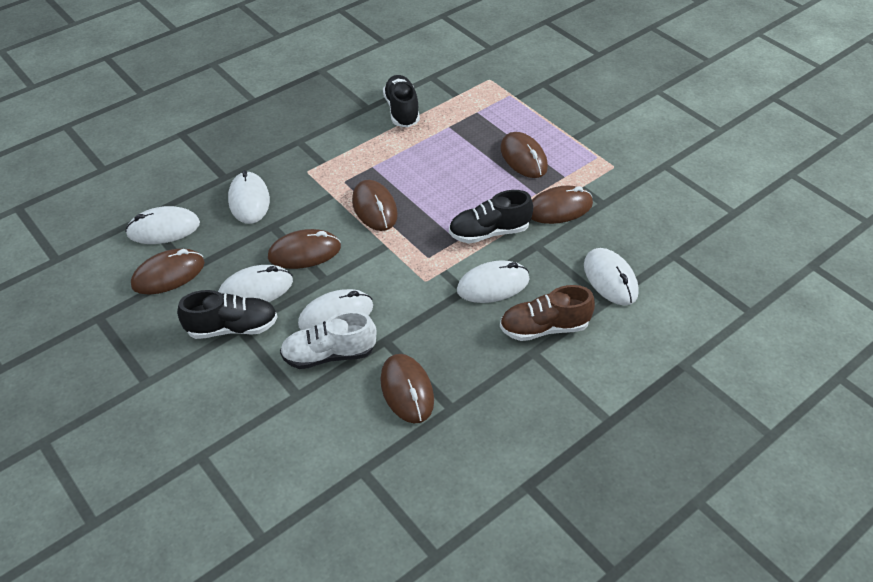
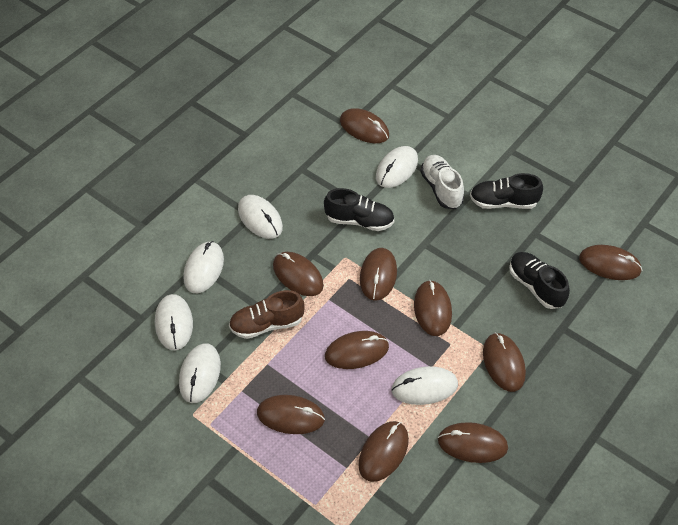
brown mouse: 6 -> 10

